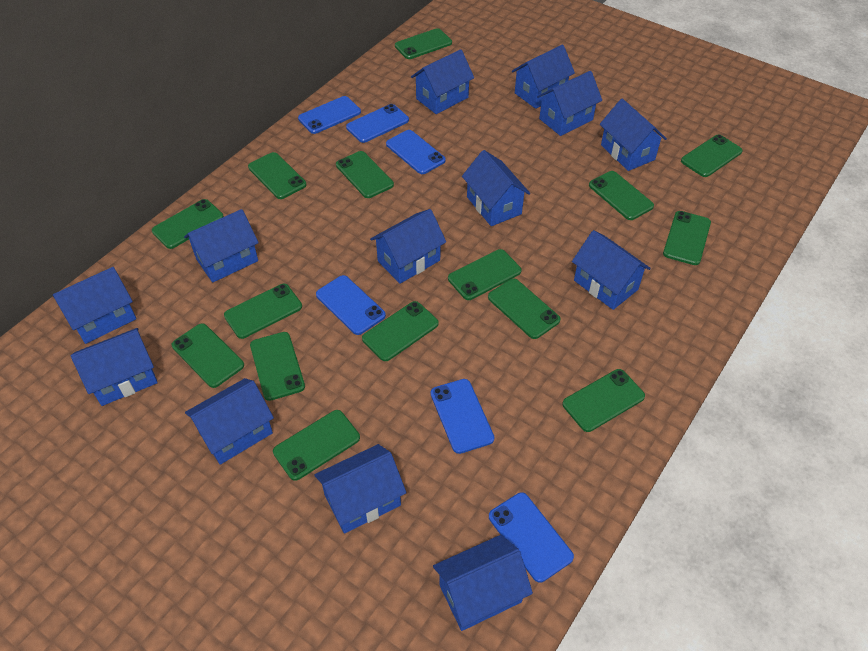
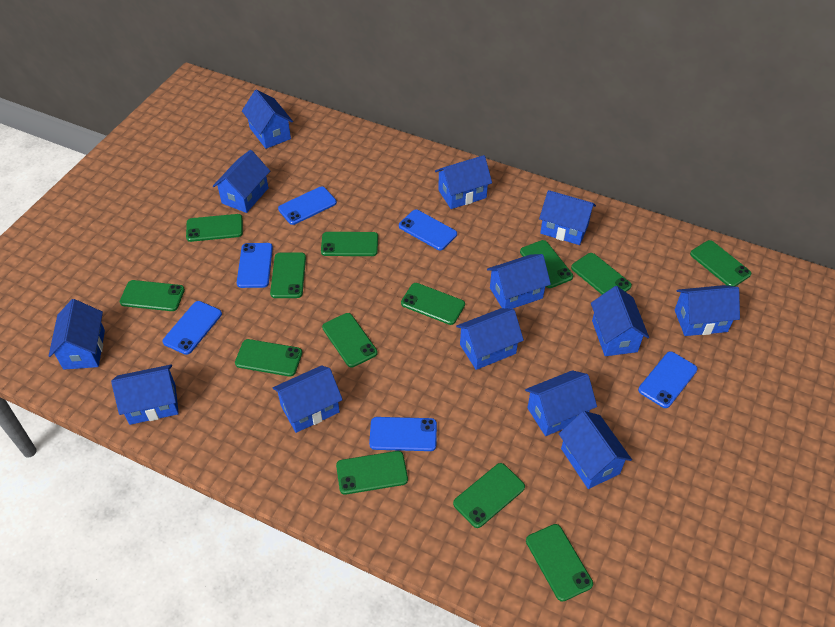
green phone: 15 -> 13

